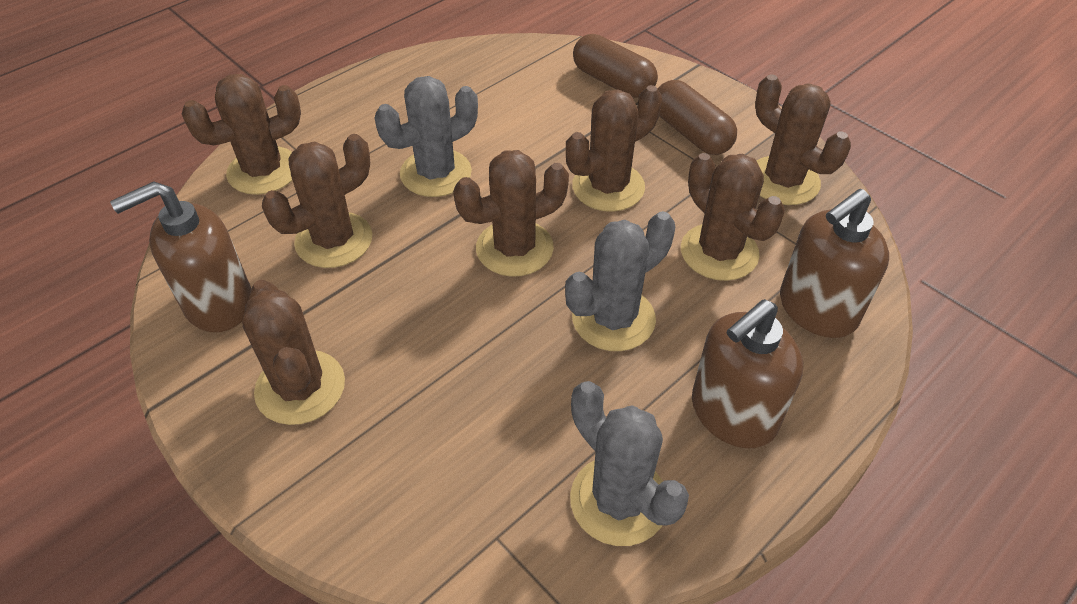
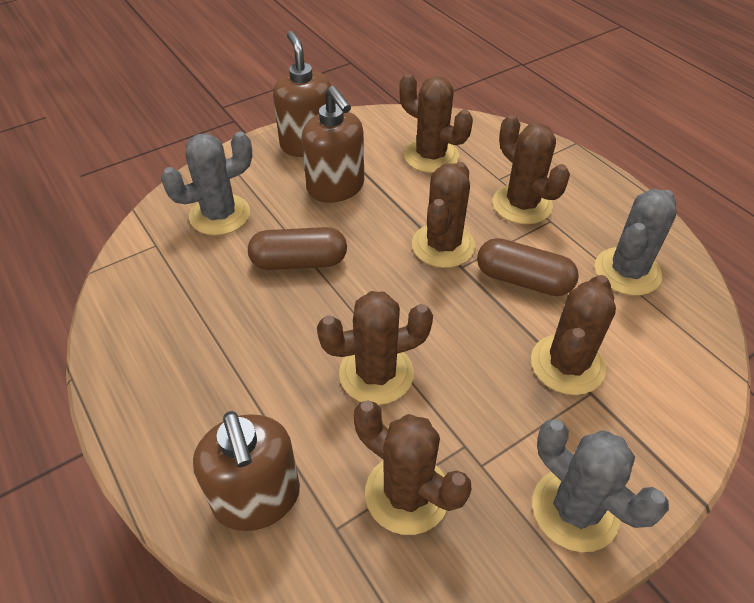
brown cactus: 7 -> 6

